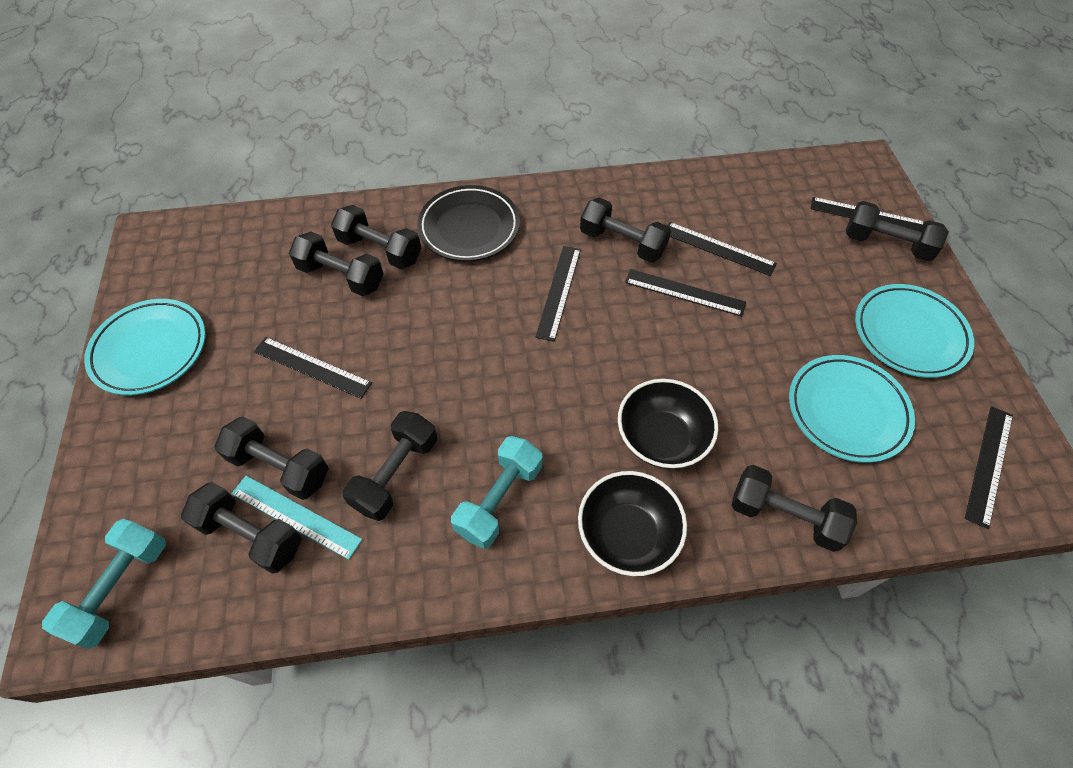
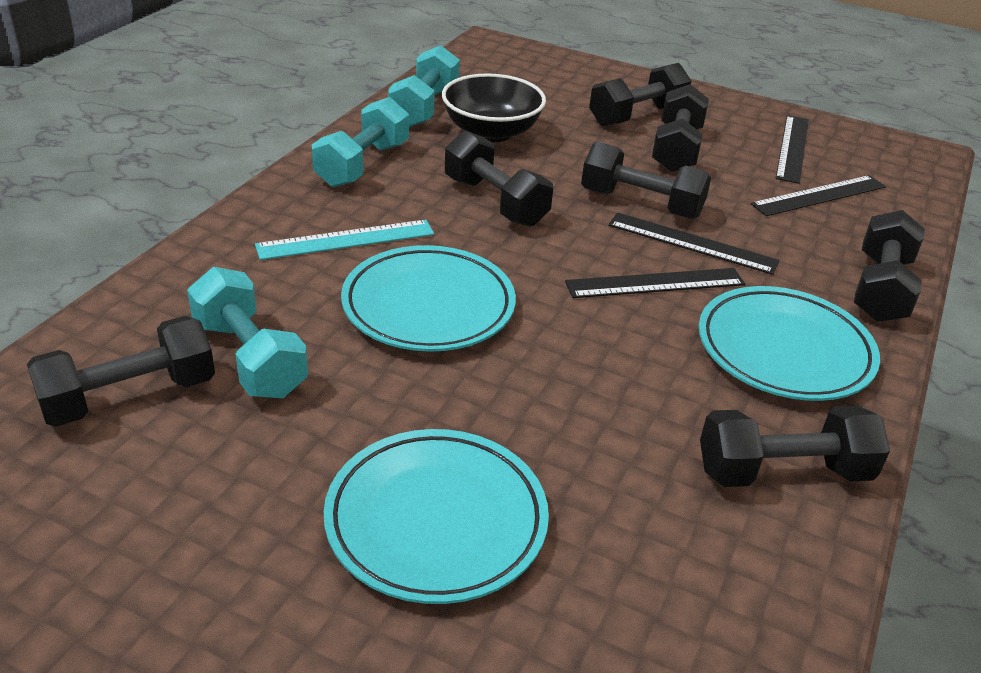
black bowl: 2 -> 1
black dumbbell: 8 -> 7
black plate: 1 -> 0
black ruler: 6 -> 4
turquoise dumbbell: 2 -> 3

